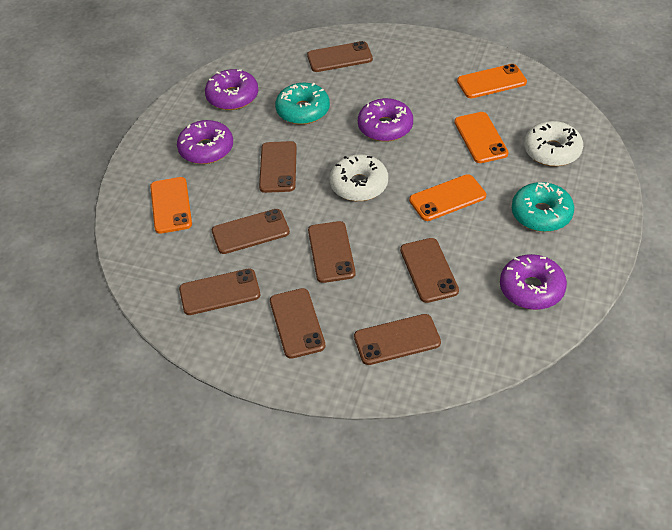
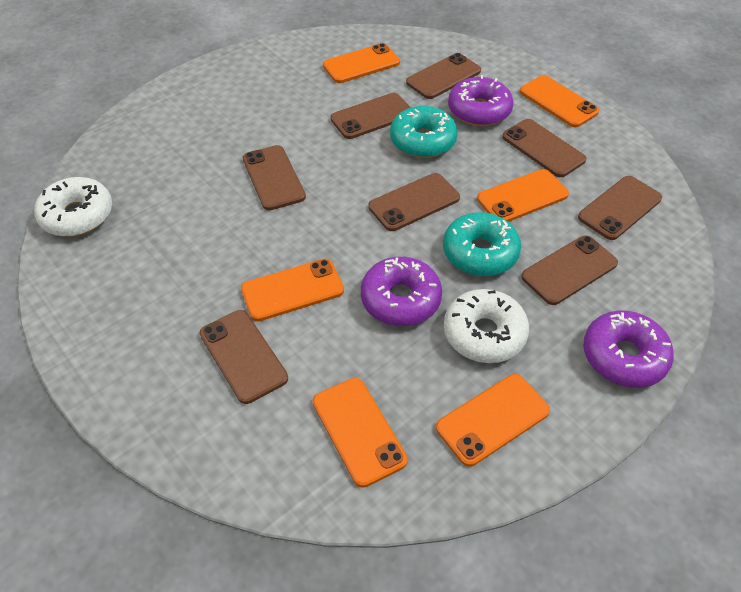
orange phone: 4 -> 6
purple donut: 4 -> 3

